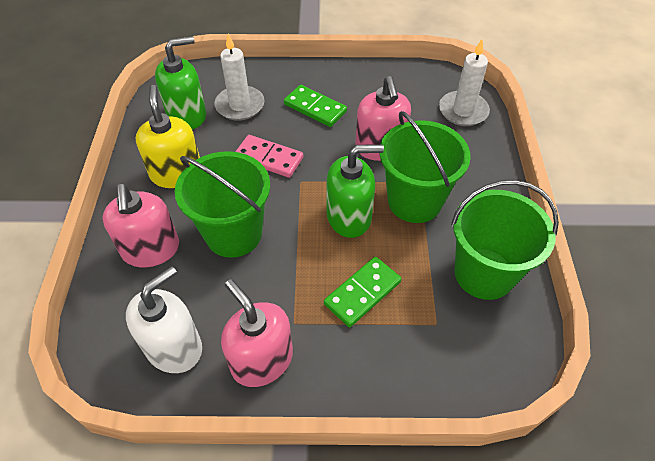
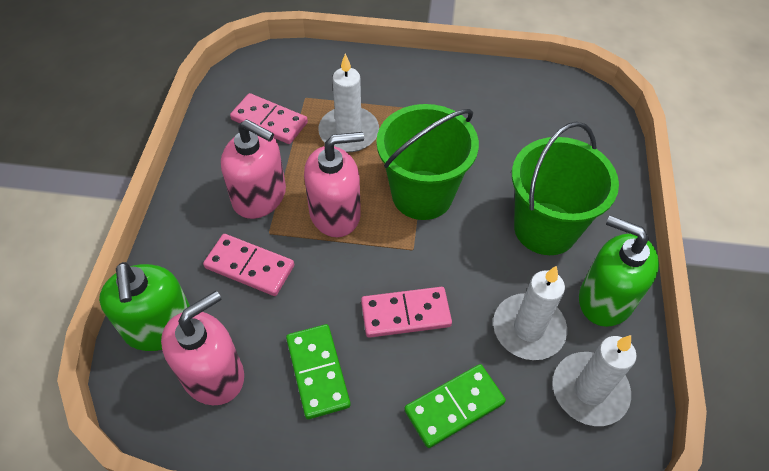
green bucket: 3 -> 2
pink domino: 1 -> 3
white candle: 2 -> 3
white soap dispenser: 1 -> 0
yellow soap dispenser: 1 -> 0

